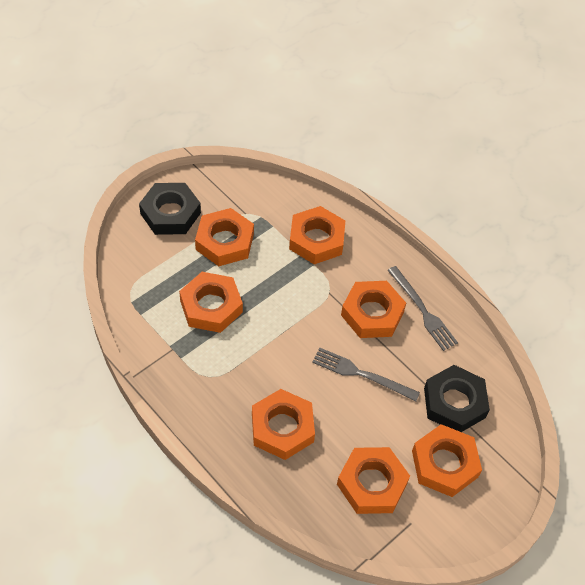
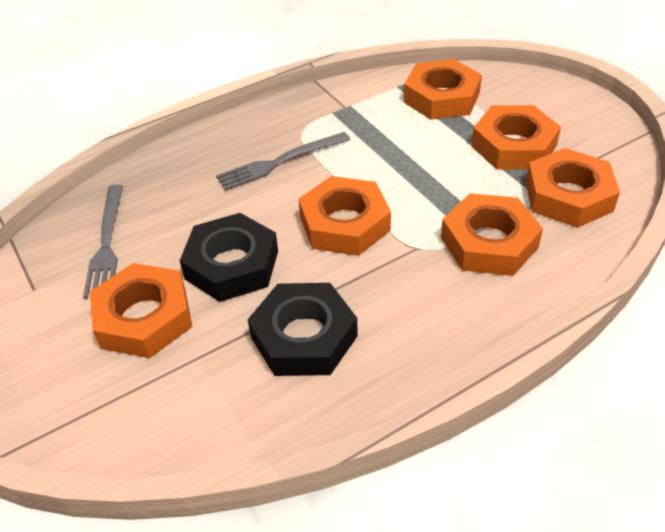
orange nut: 7 -> 6

